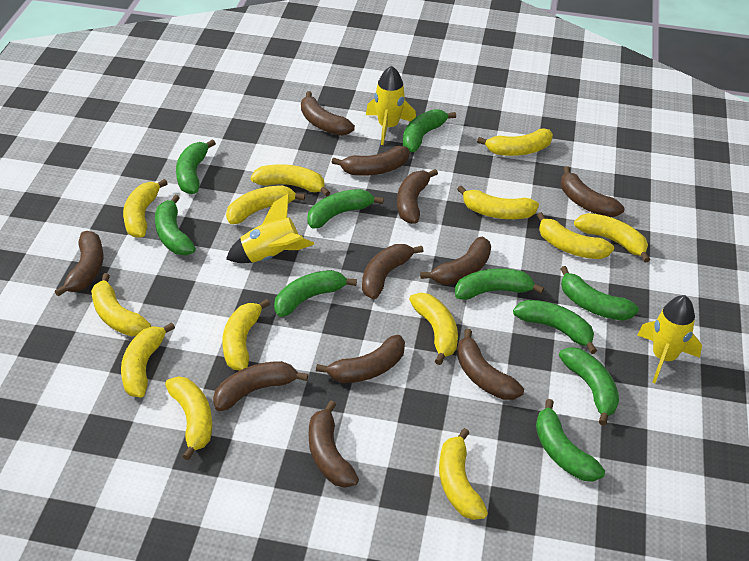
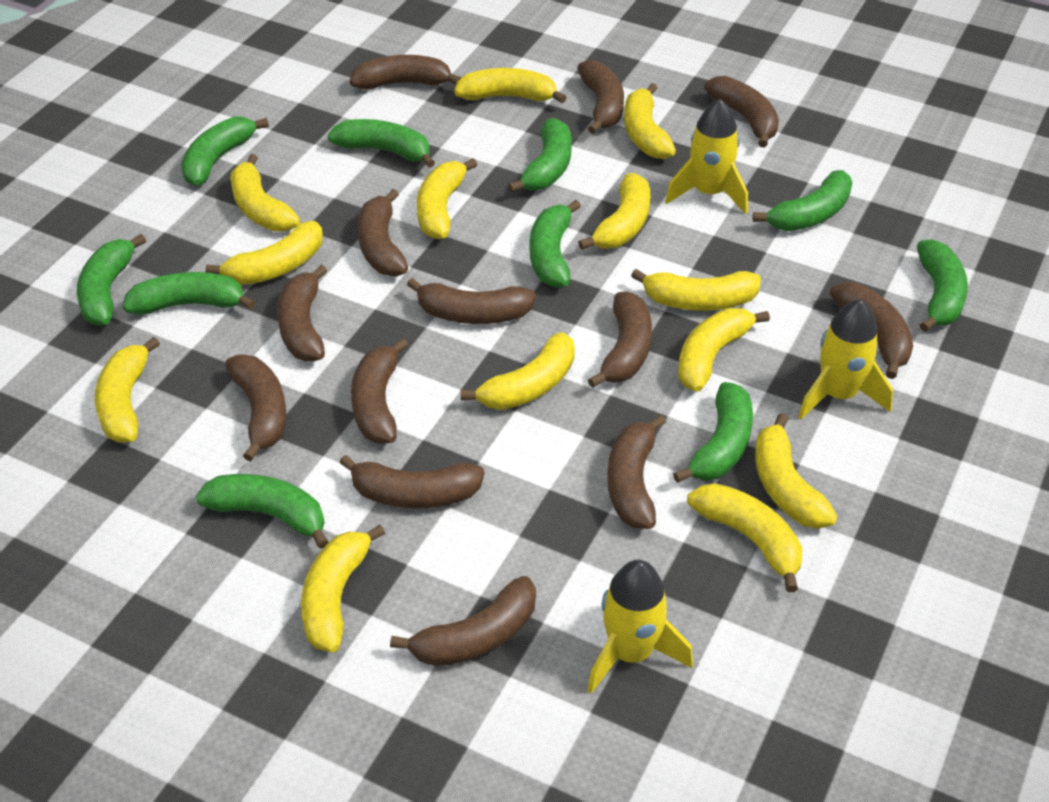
brown banana: 11 -> 13

